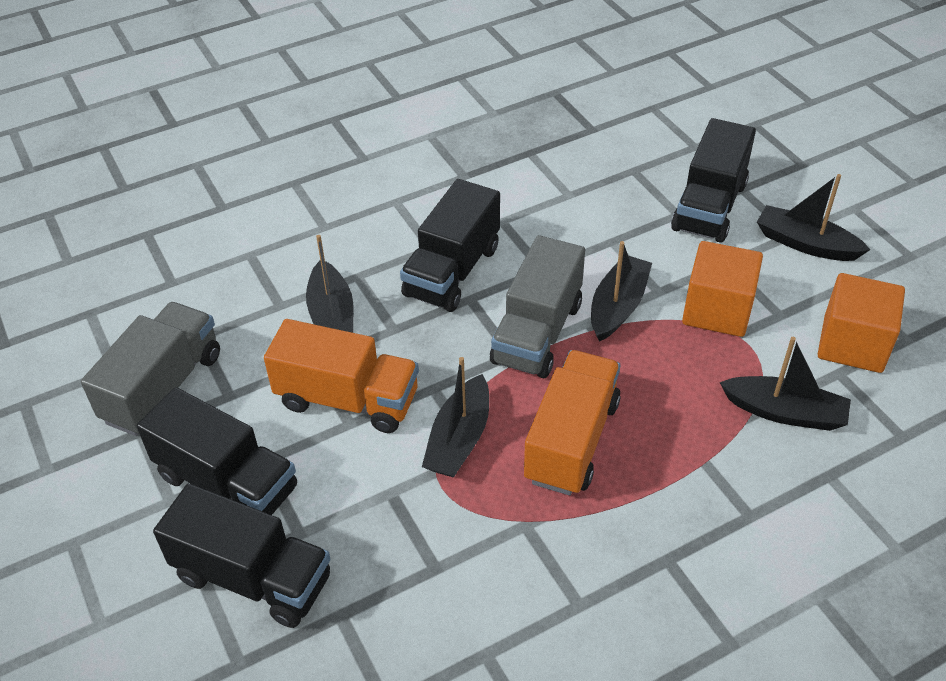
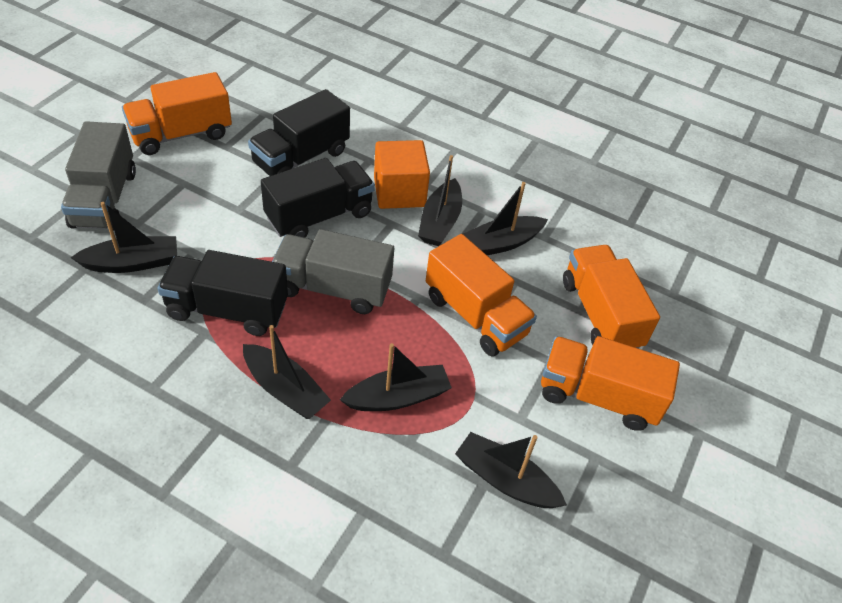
black boat: 5 -> 6
black truck: 4 -> 3
orange cube: 2 -> 1
orange truck: 2 -> 4

